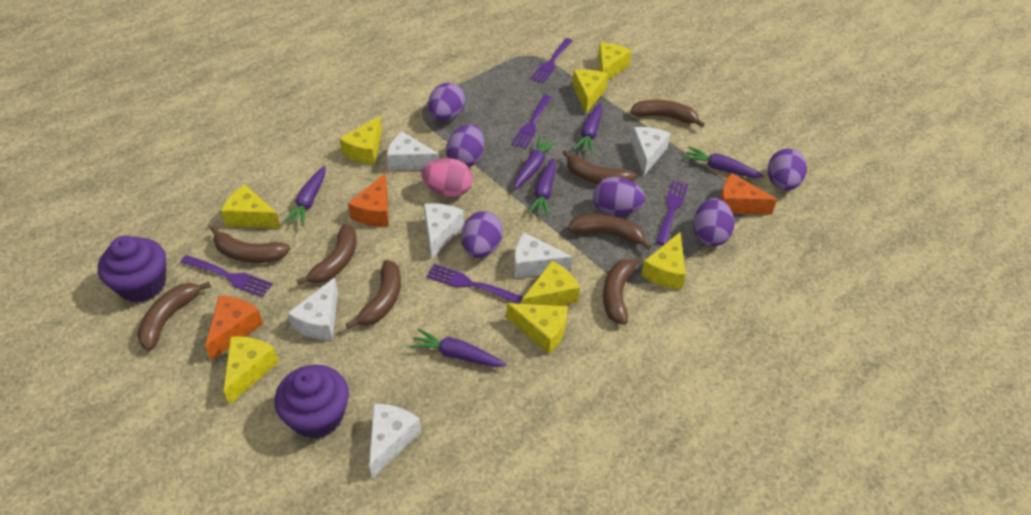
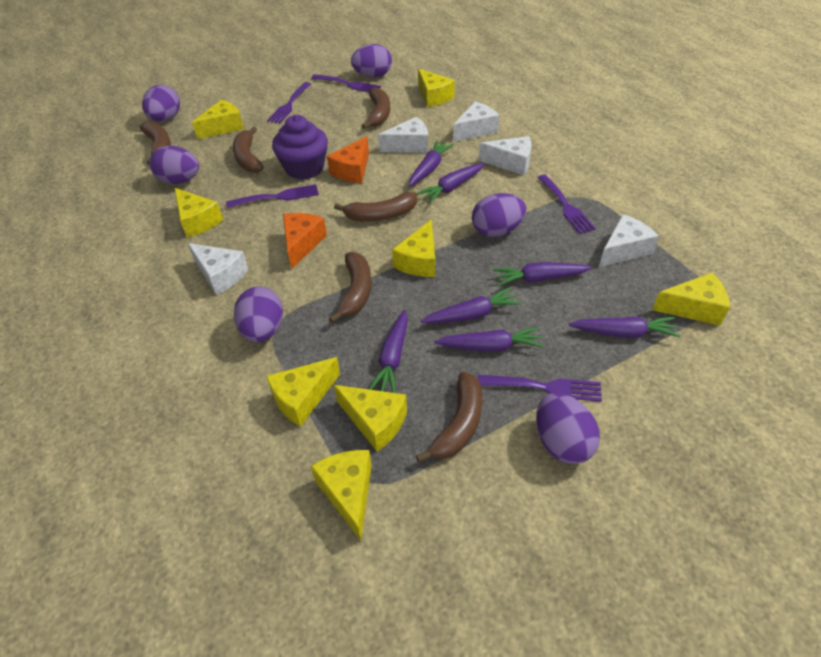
brown banana: 8 -> 6
orange cheese: 3 -> 2
pink egg: 1 -> 0
purple carrot: 6 -> 7
purple cupcake: 2 -> 1
white cheese: 6 -> 5

